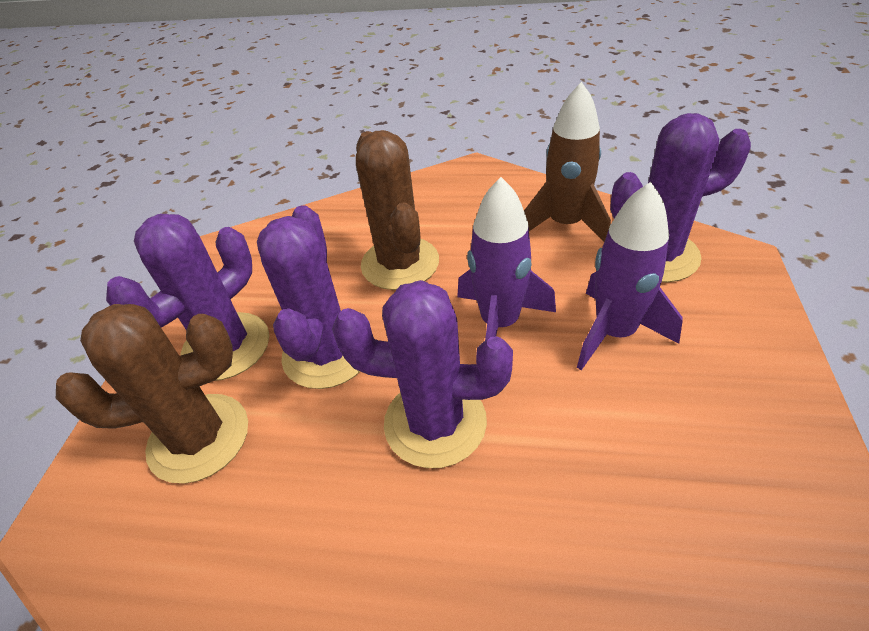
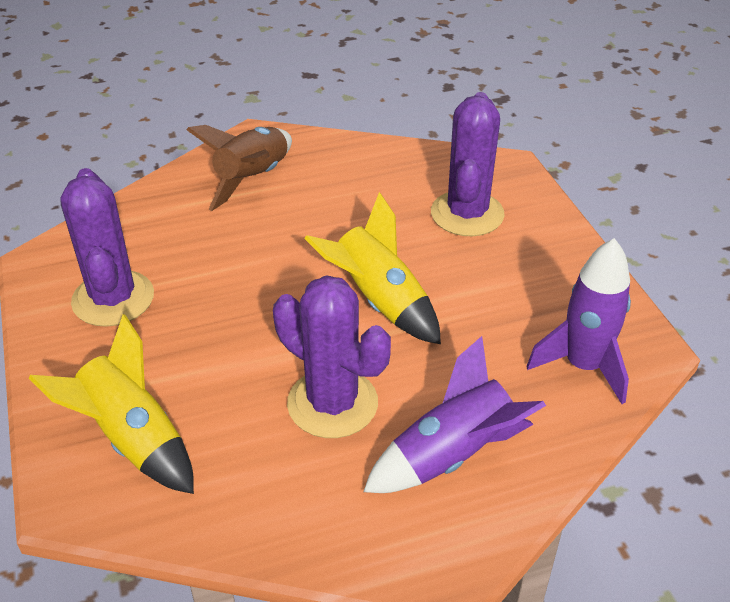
brown cactus: 2 -> 0
purple cactus: 4 -> 3
yellow rocket: 0 -> 2

